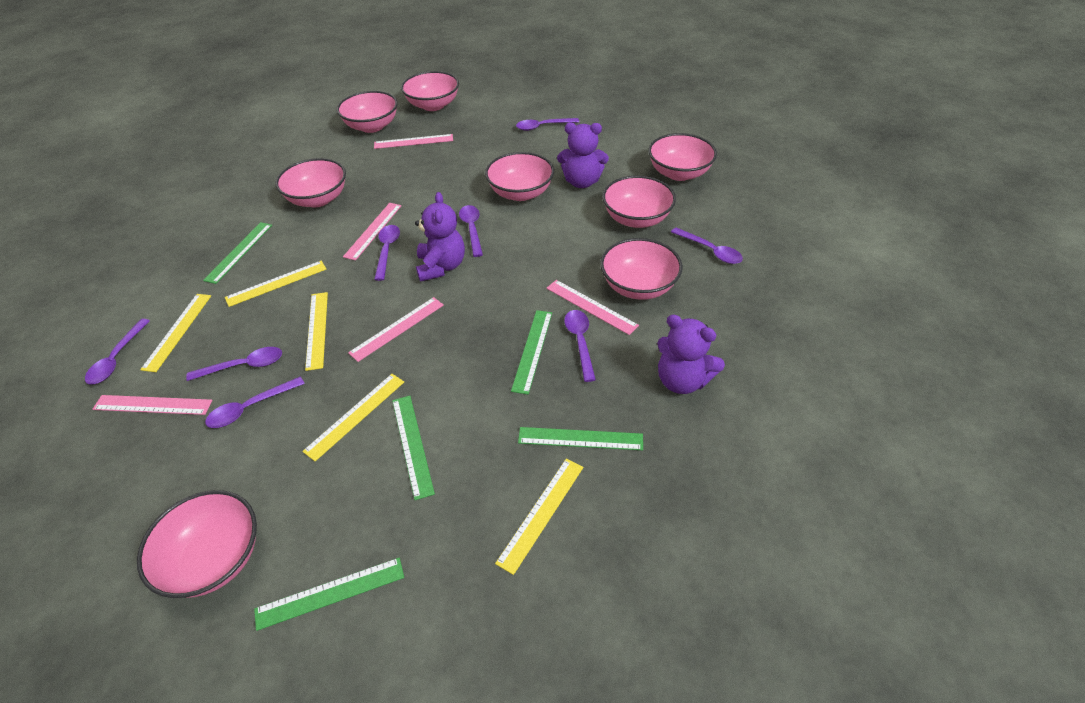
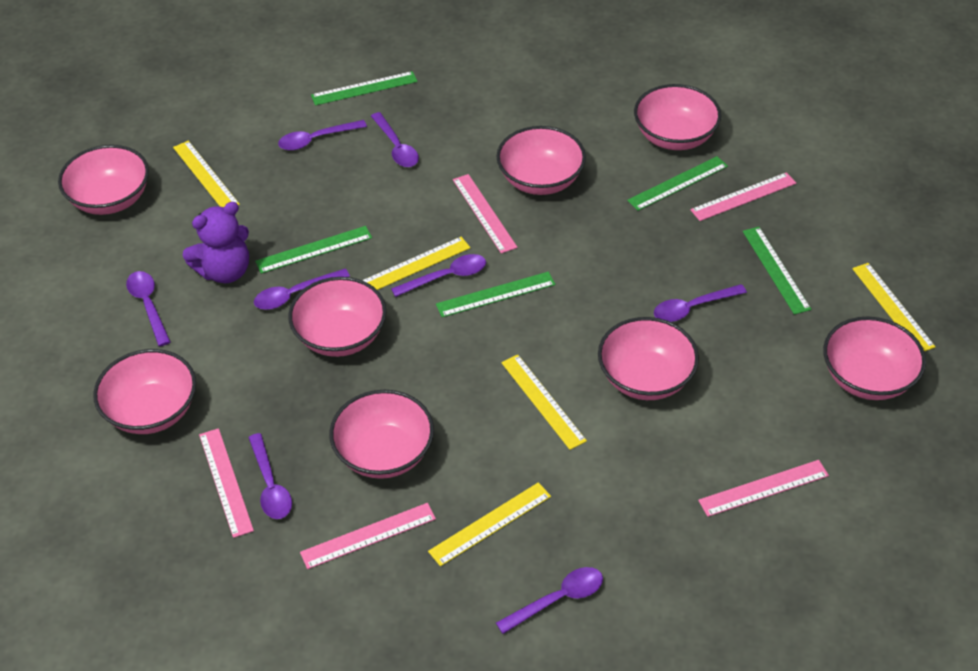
purple teddy bear: 3 -> 1

